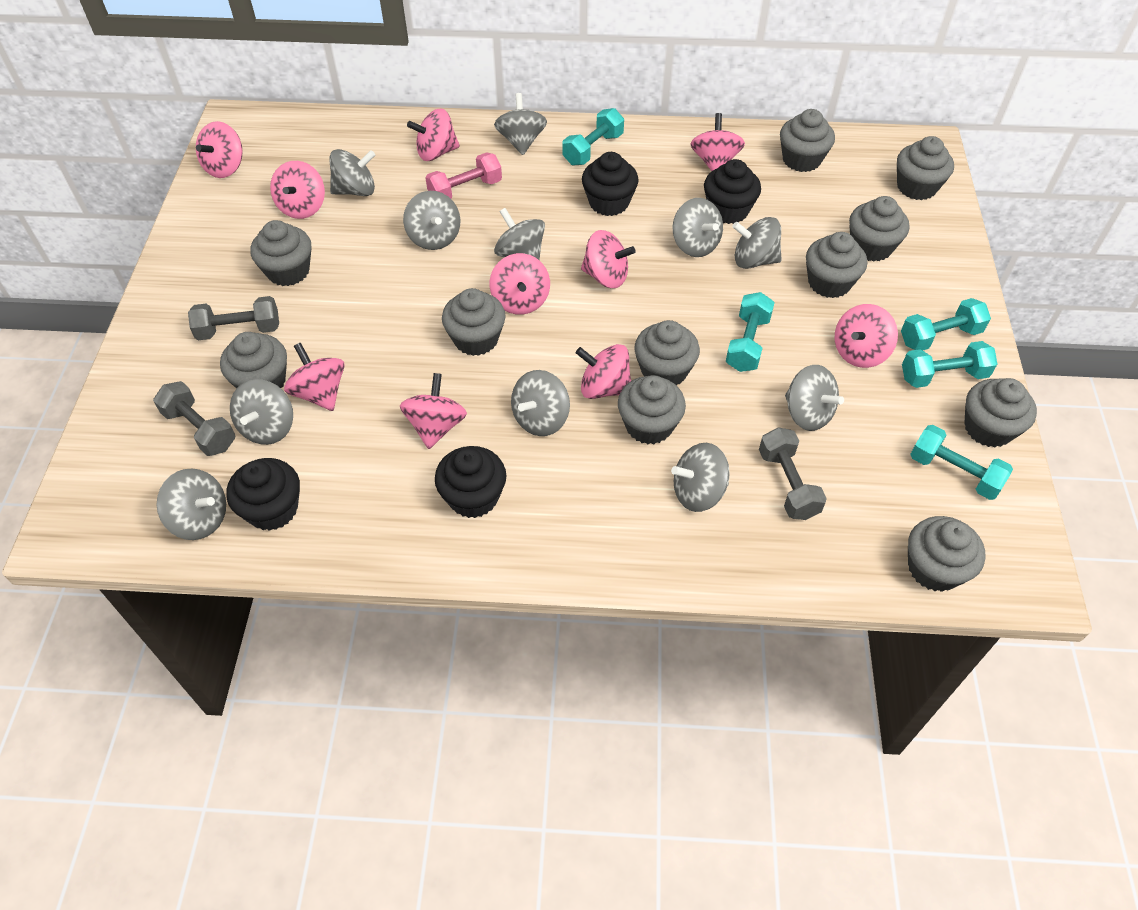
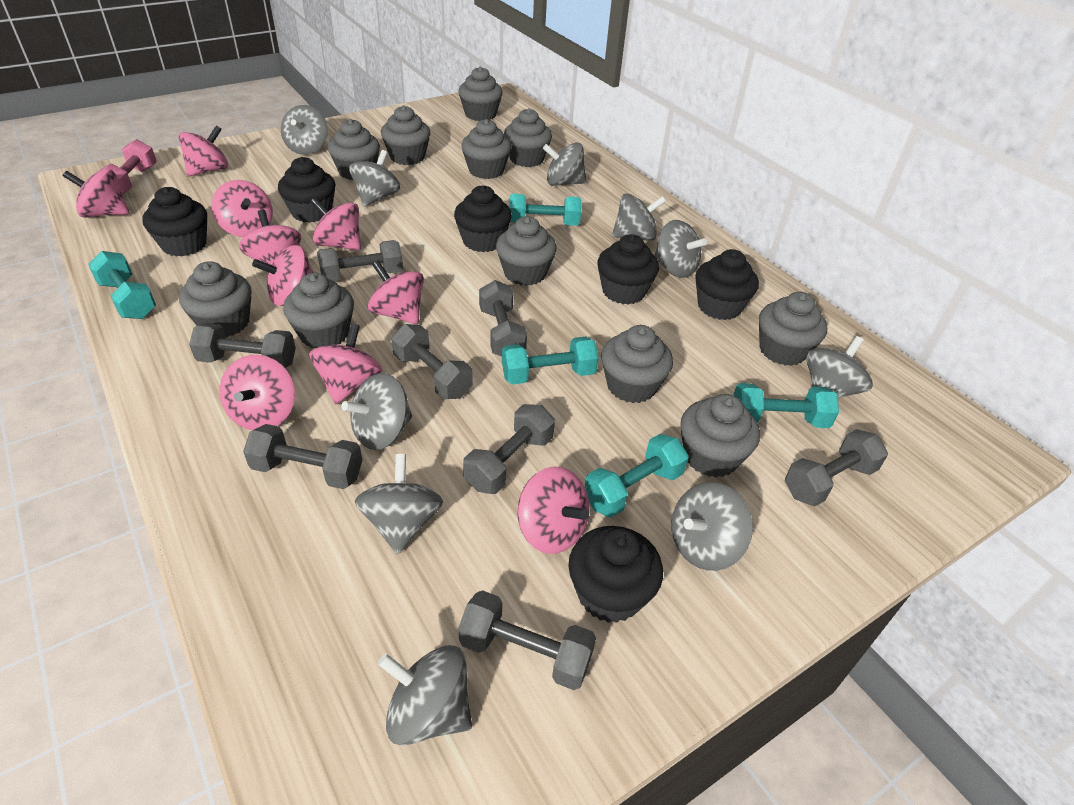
black cupcake: 4 -> 6
grey dumbbell: 3 -> 8
grey spinning top: 11 -> 10

